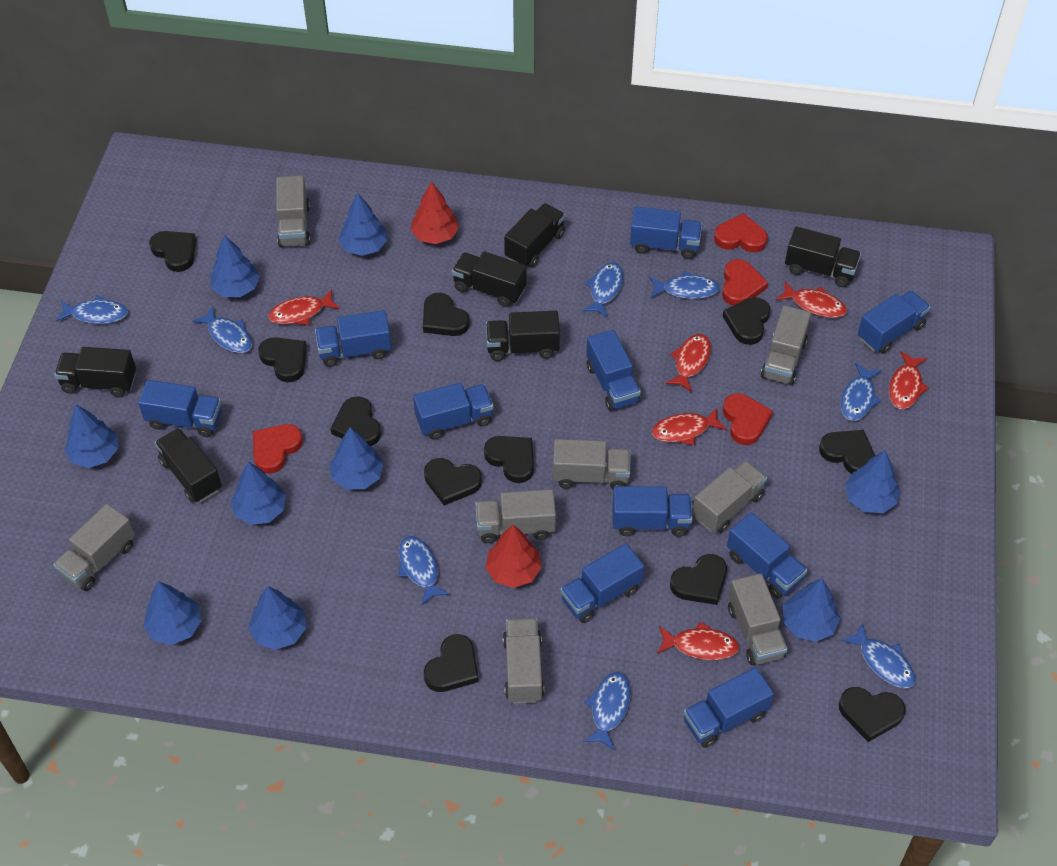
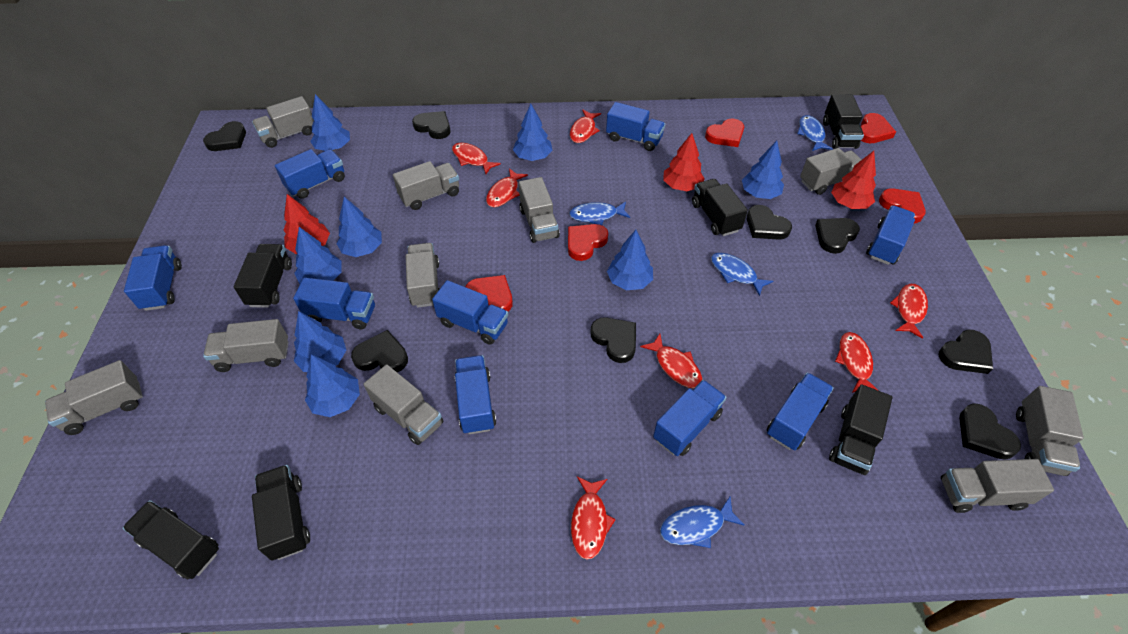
black heart: 11 -> 8
blue fish: 8 -> 4
blue tree: 9 -> 8
blue truck: 10 -> 9
grey truck: 8 -> 10
red fish: 6 -> 7
red heart: 4 -> 5
red tree: 2 -> 3

